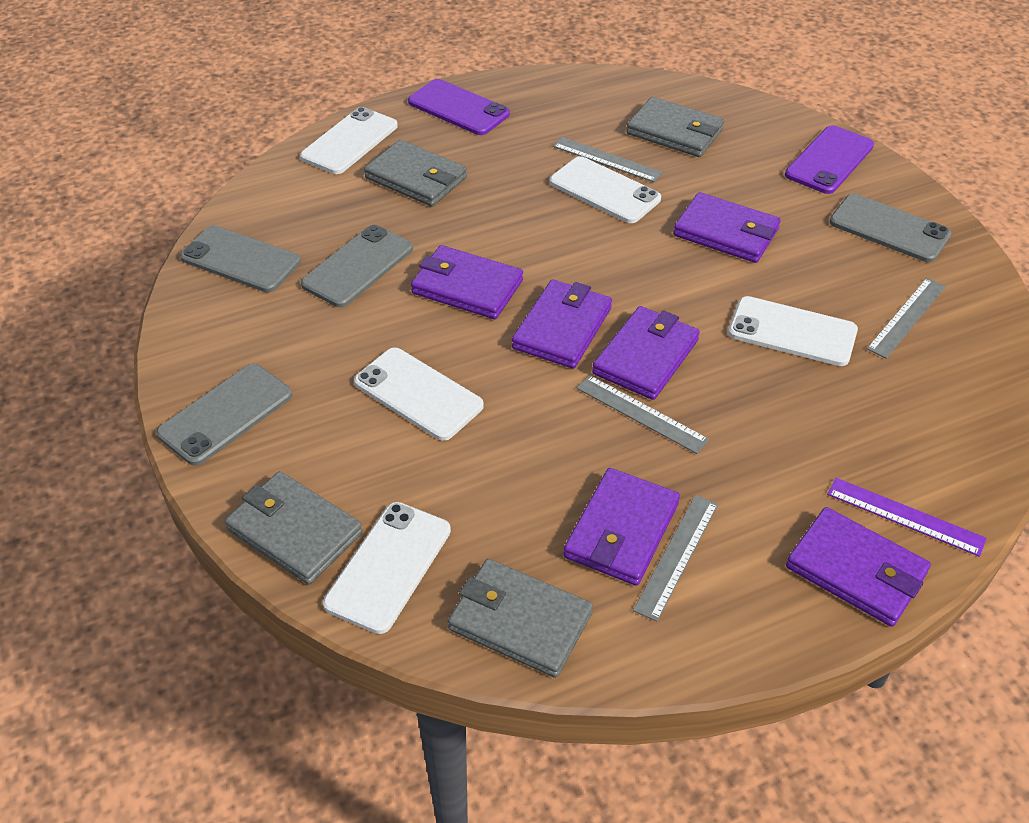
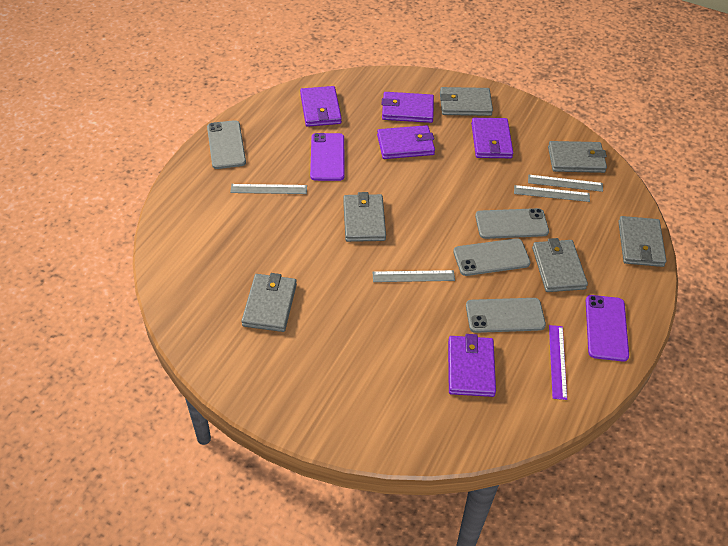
grey wallet: 4 -> 6
purple wallet: 6 -> 5
white phone: 5 -> 0

